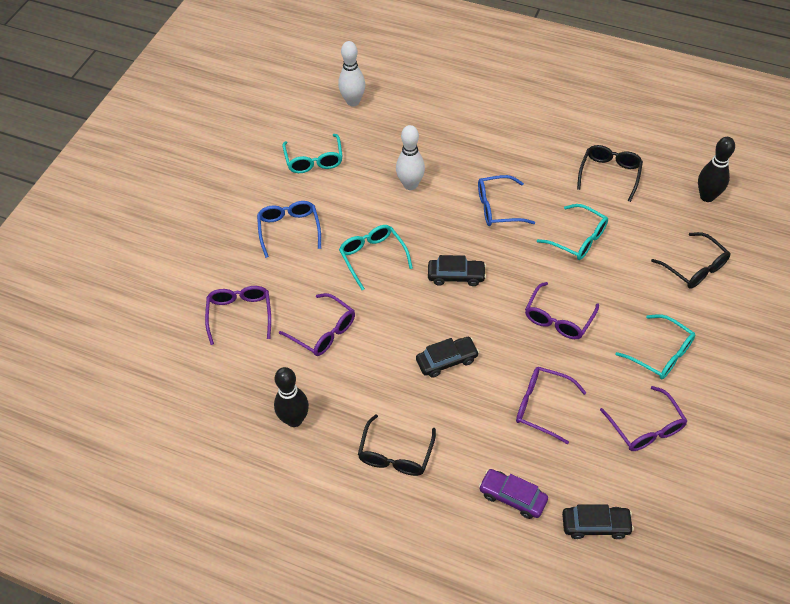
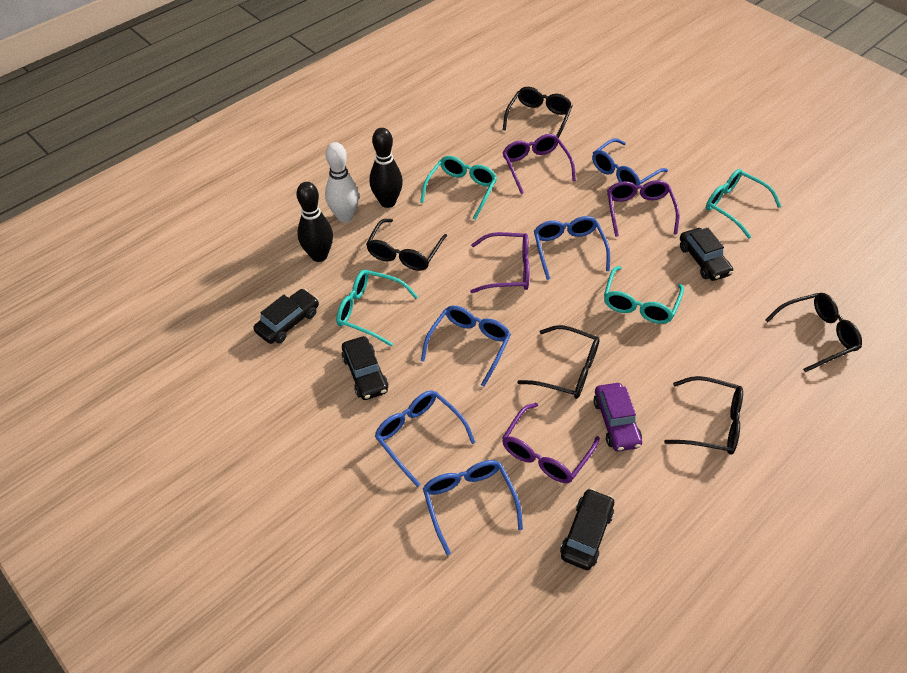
black car: 3 -> 4
black glasses: 3 -> 5
blue glasses: 2 -> 5
purple glasses: 5 -> 4
white bowling pin: 2 -> 1

